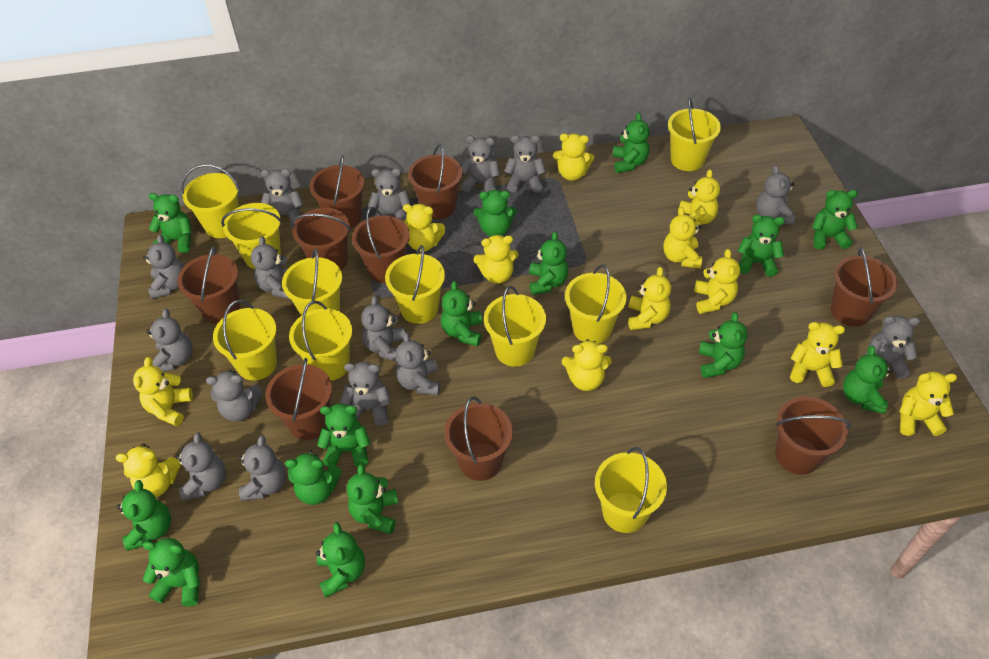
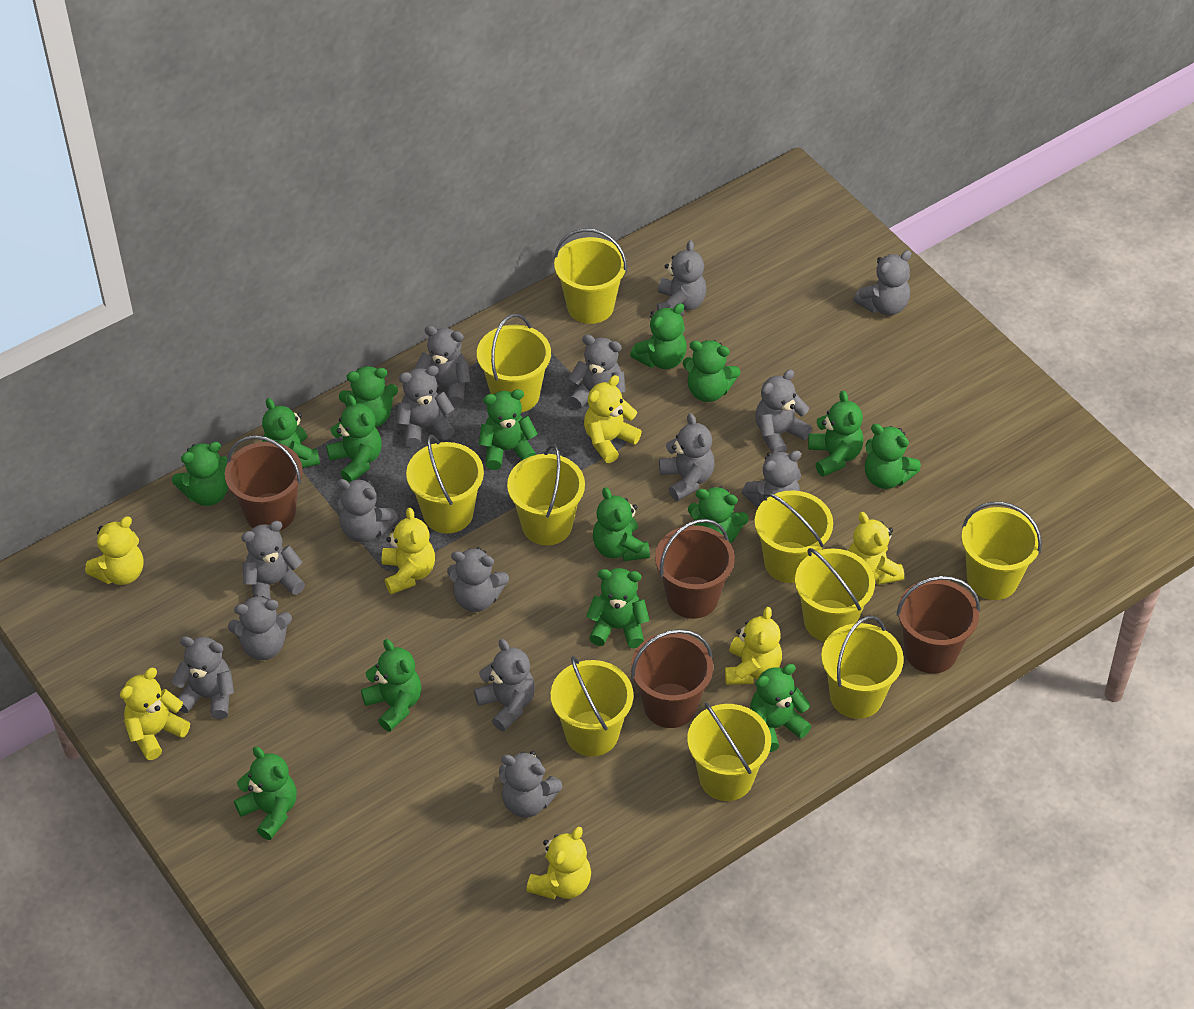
brown bucket: 9 -> 4
yellow teddy bear: 12 -> 7

